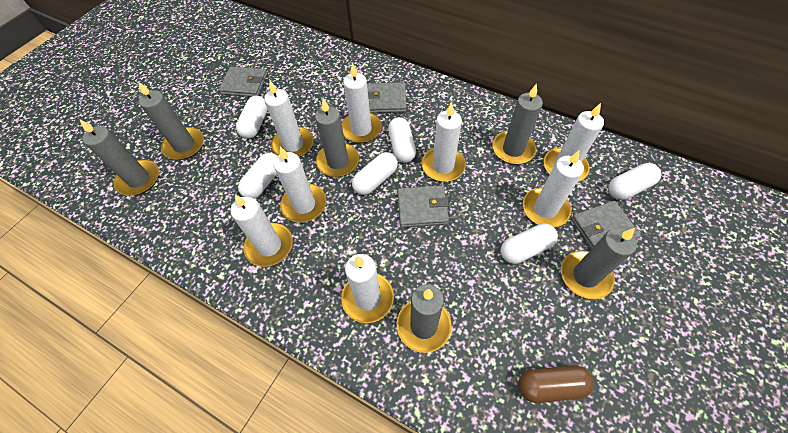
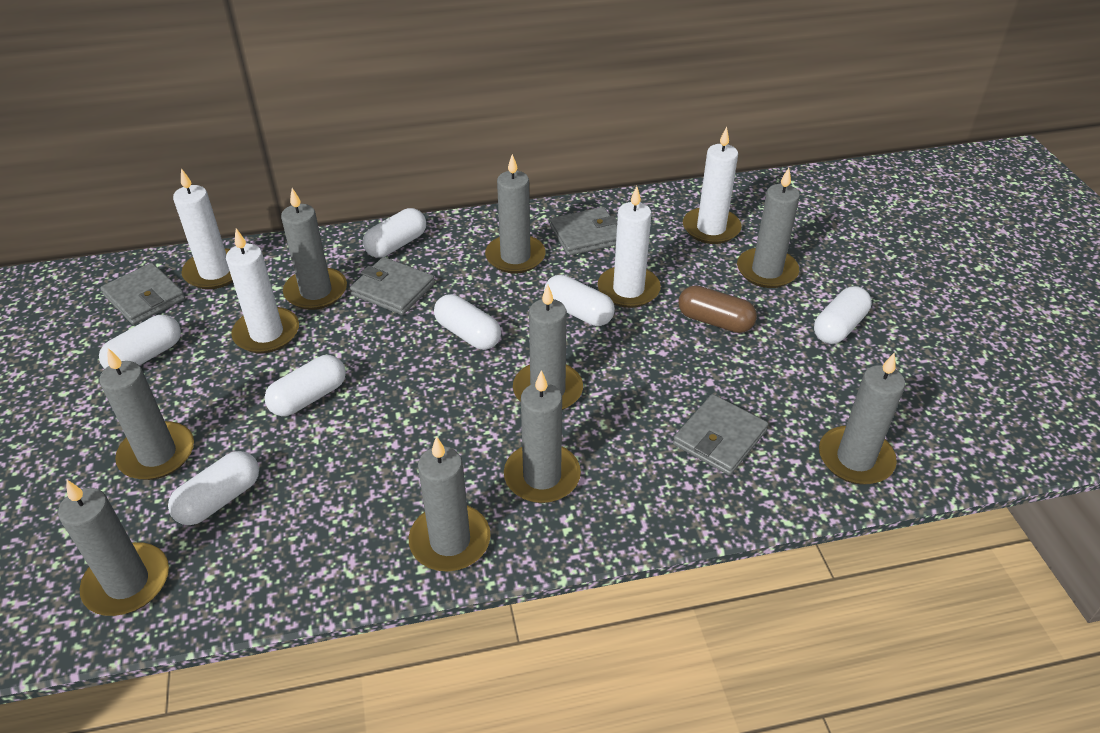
grey candle: 6 -> 9
white candle: 8 -> 4
white capsule: 6 -> 7

